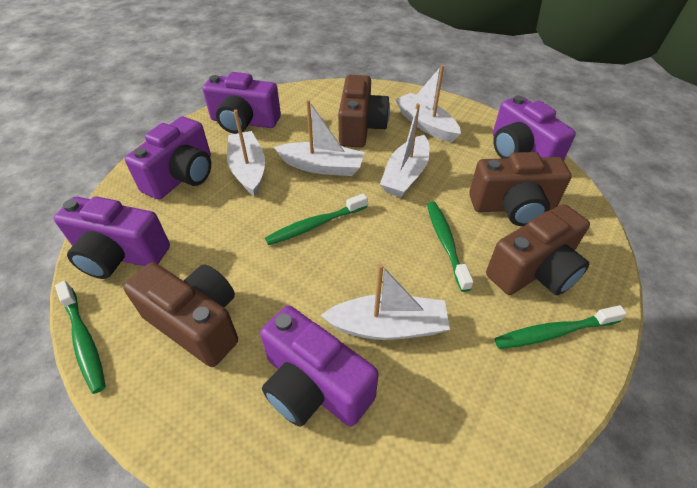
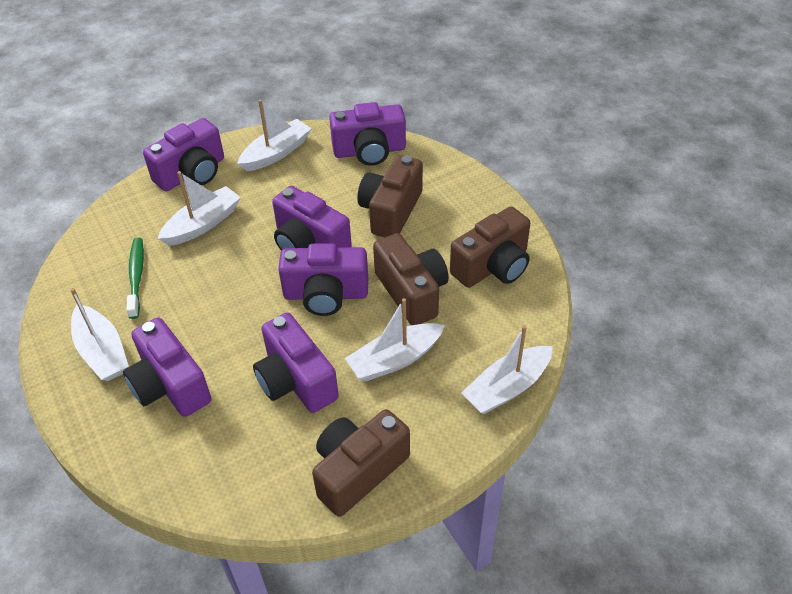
green toothbrush: 4 -> 1
purple camera: 5 -> 6

